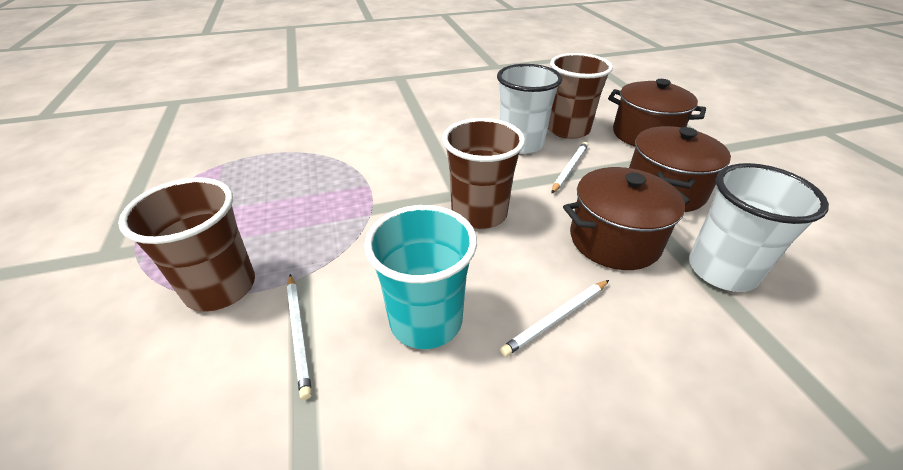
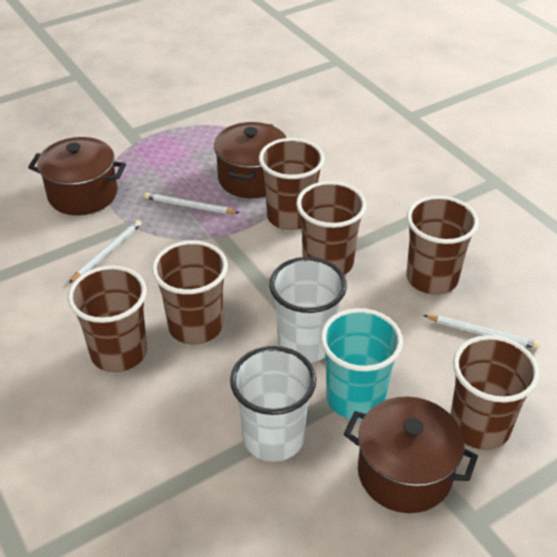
brown cup: 3 -> 6

